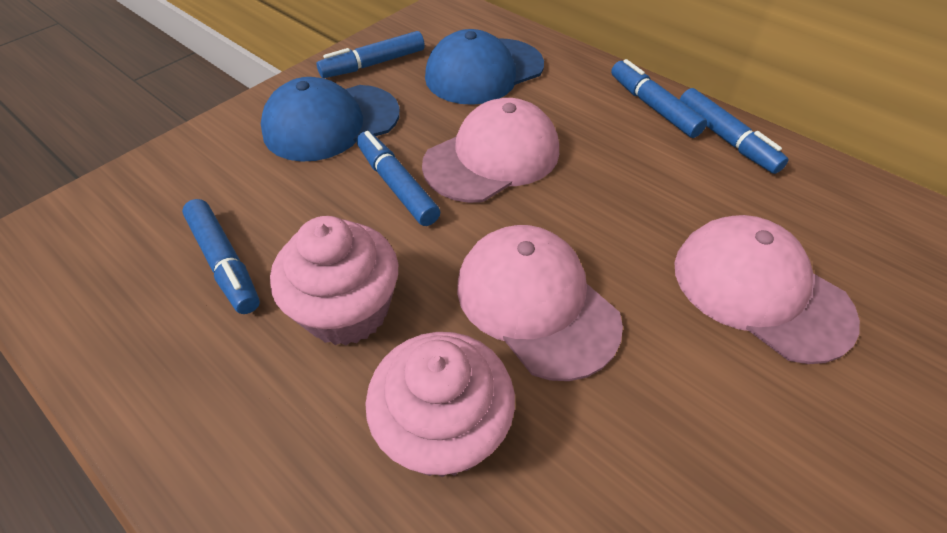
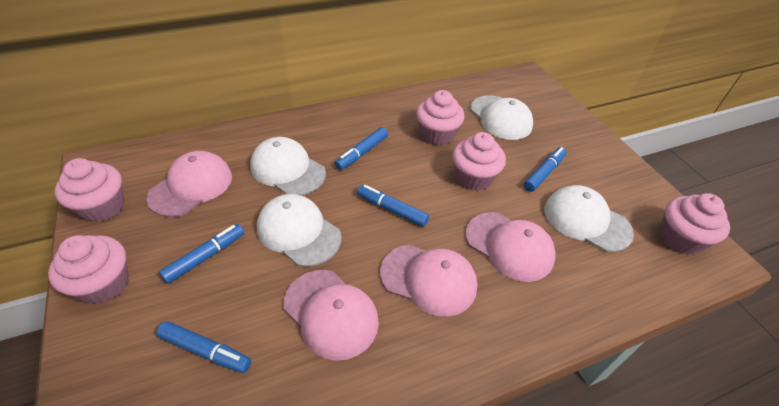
blue cap: 2 -> 0
pink cap: 3 -> 4
pink cupcake: 2 -> 5
white cap: 0 -> 4

